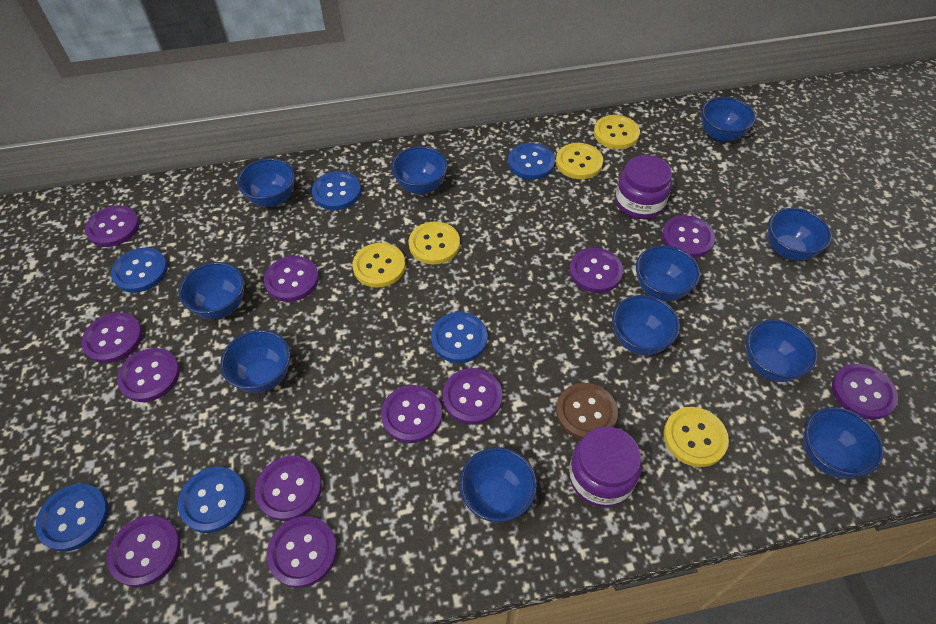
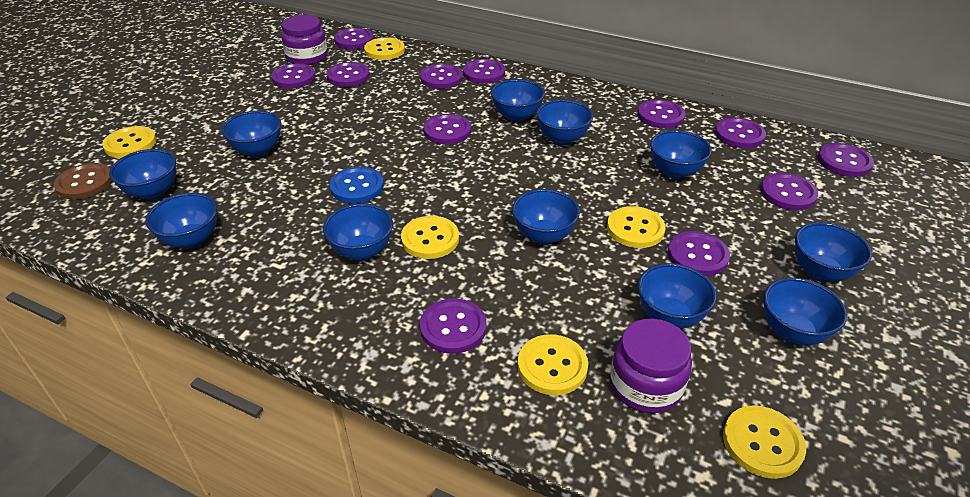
blue button: 6 -> 1
yellow button: 5 -> 6

